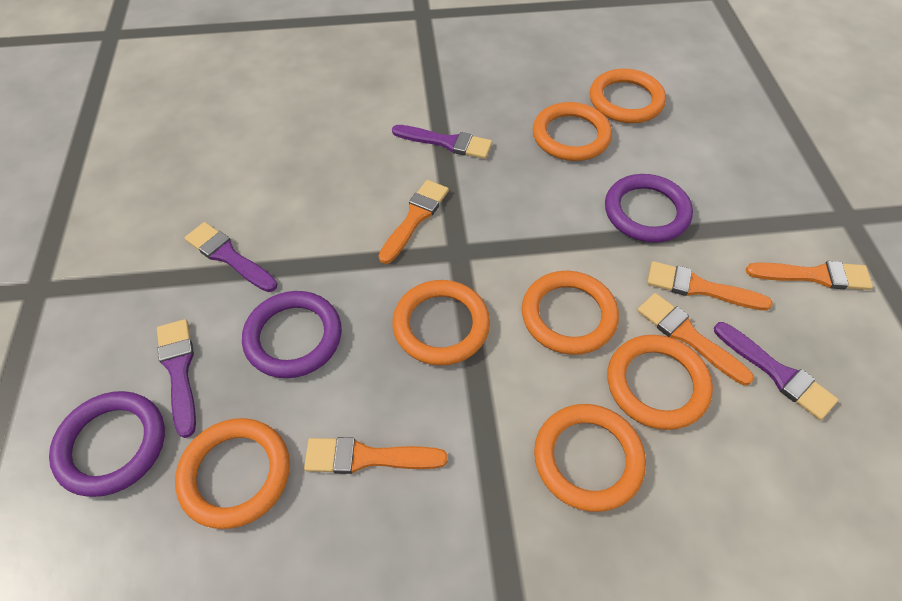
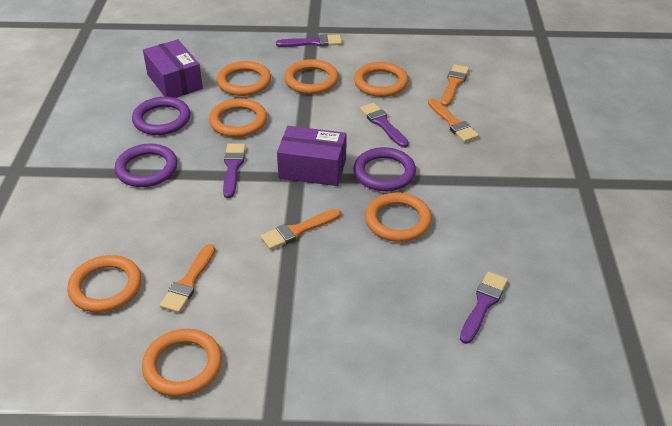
orange brush: 5 -> 4
purple box: 0 -> 2

